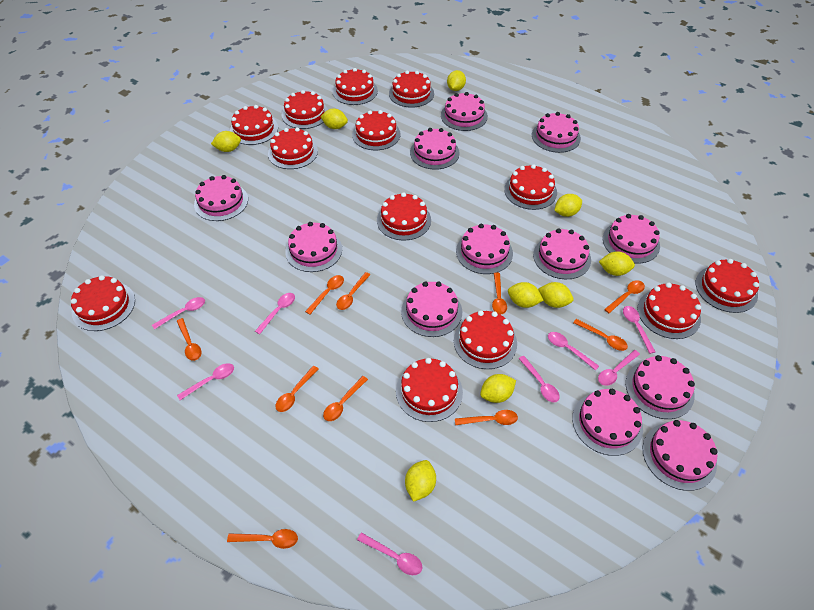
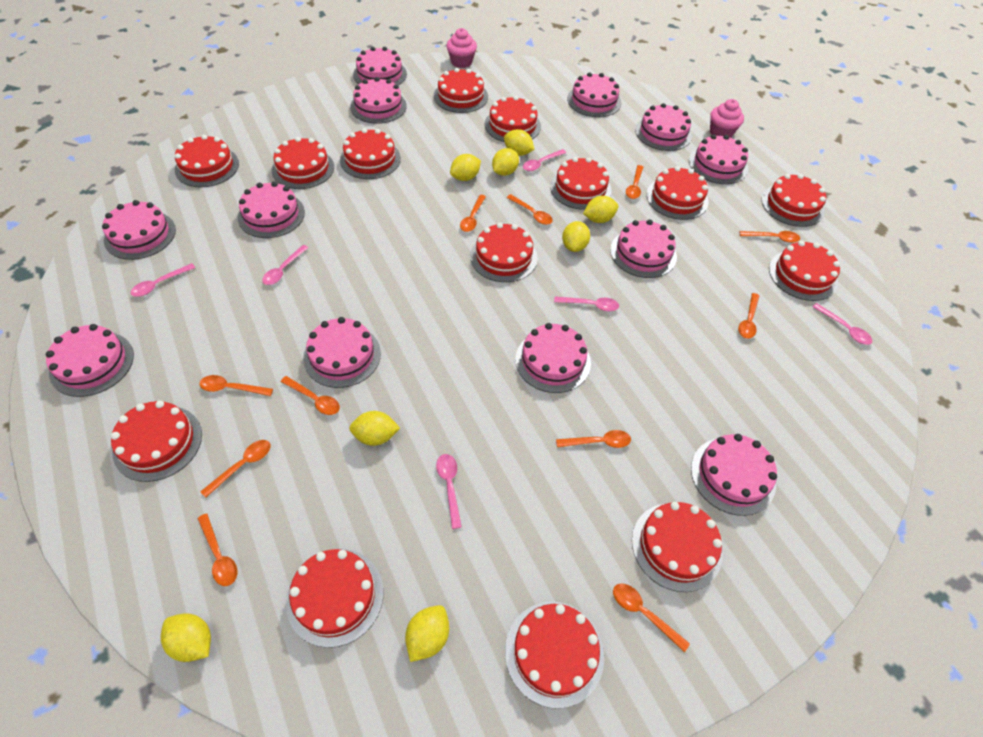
orange spoon: 10 -> 11
pink cupcake: 0 -> 2
pink spoon: 8 -> 6
red cake: 13 -> 14
yellow lemon: 9 -> 8

